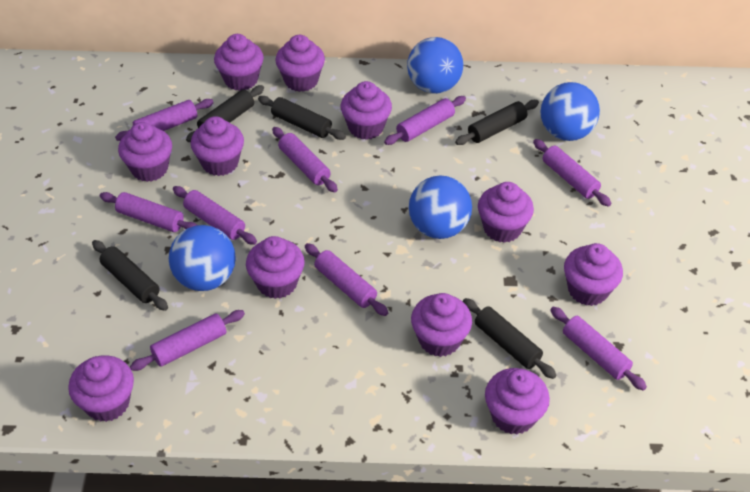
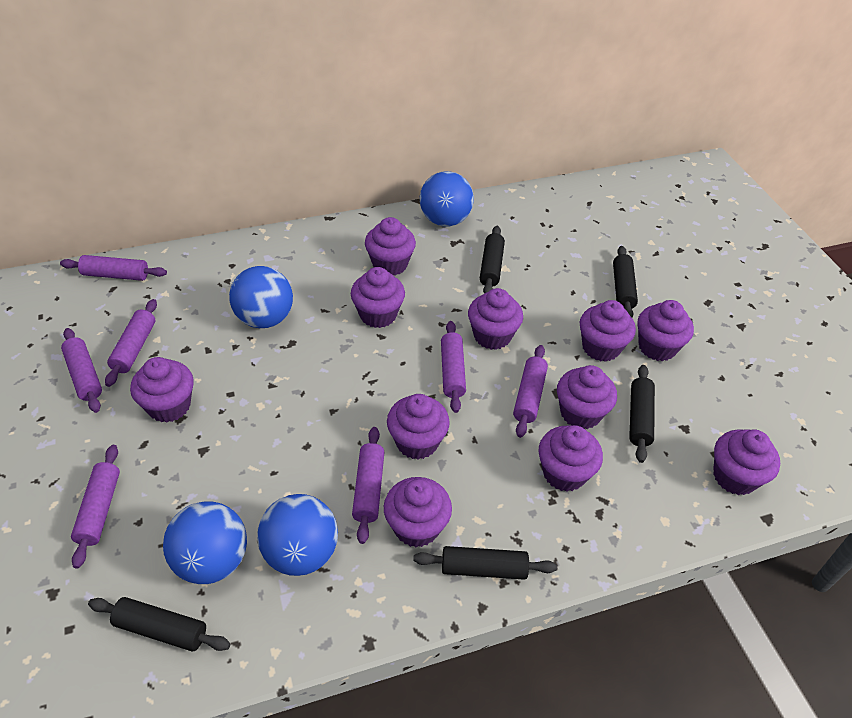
purple rolling pin: 9 -> 7

